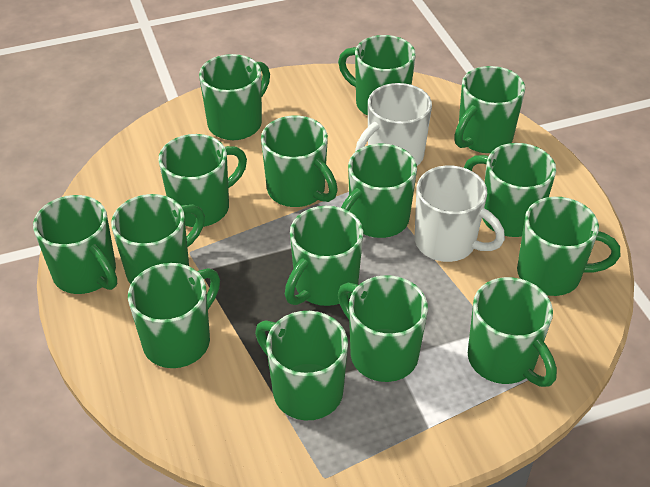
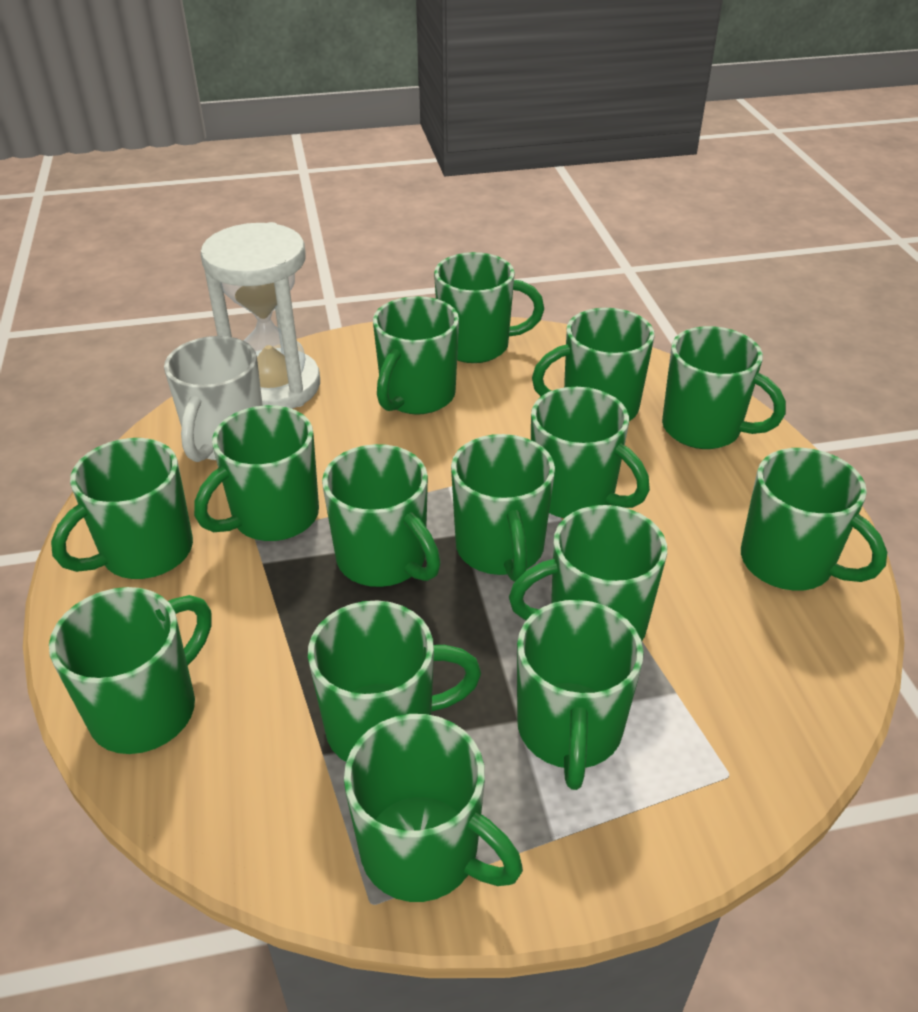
white hourglass: 0 -> 1
white mug: 2 -> 1

